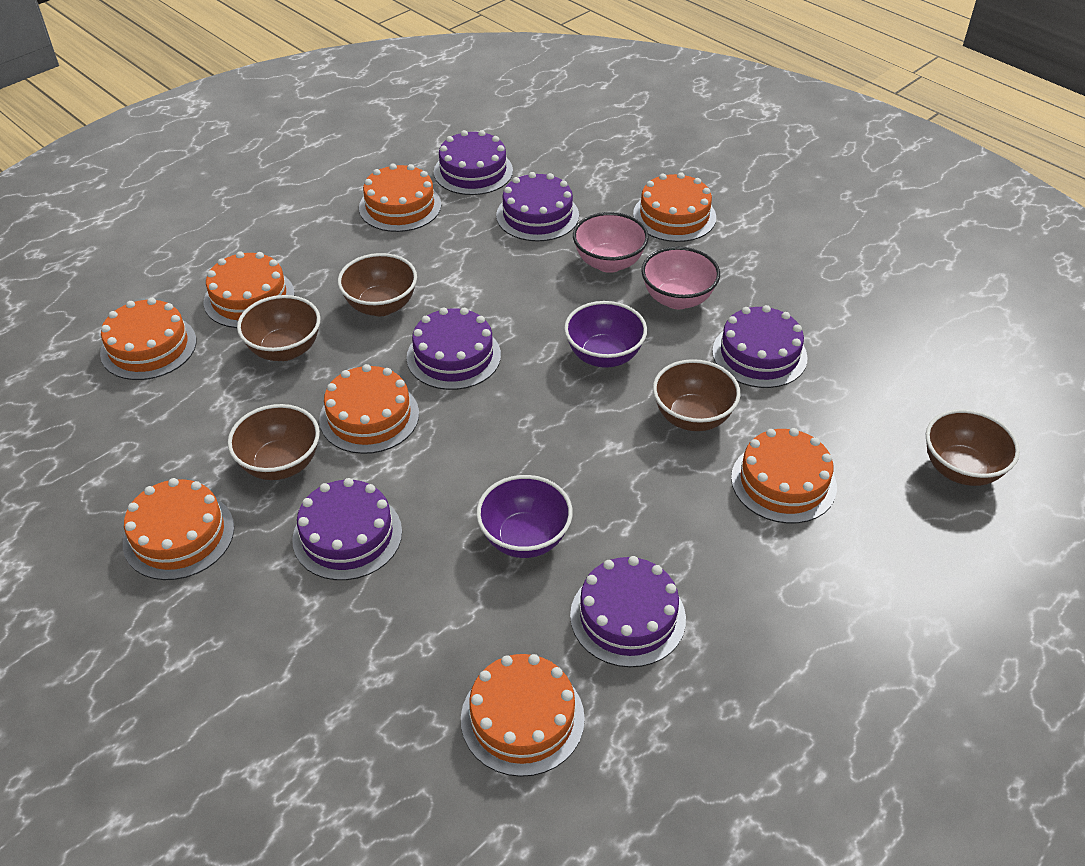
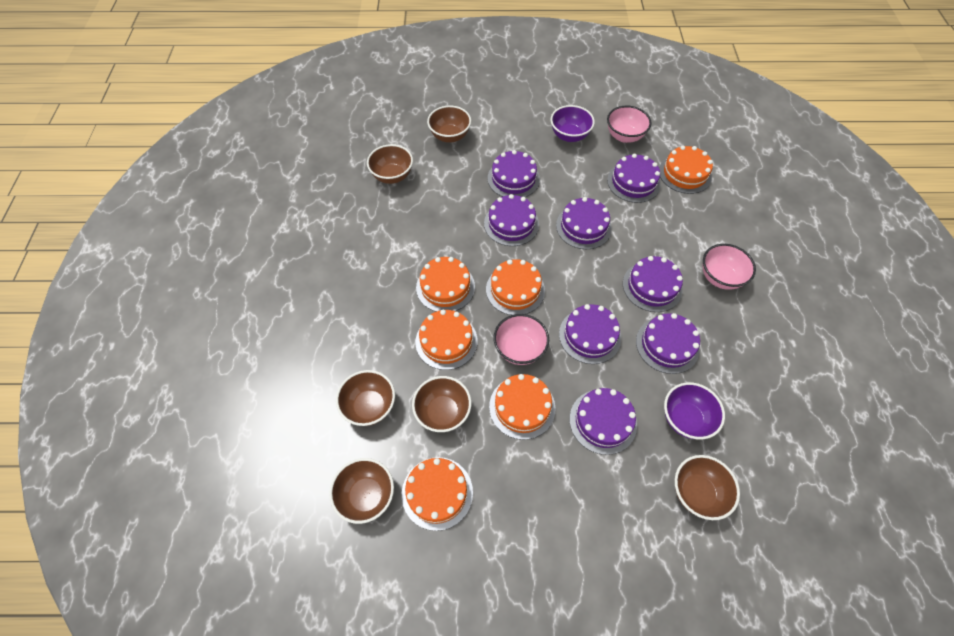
brown bowl: 5 -> 6
orange cake: 8 -> 6
pink bowl: 2 -> 3
purple cake: 6 -> 8

